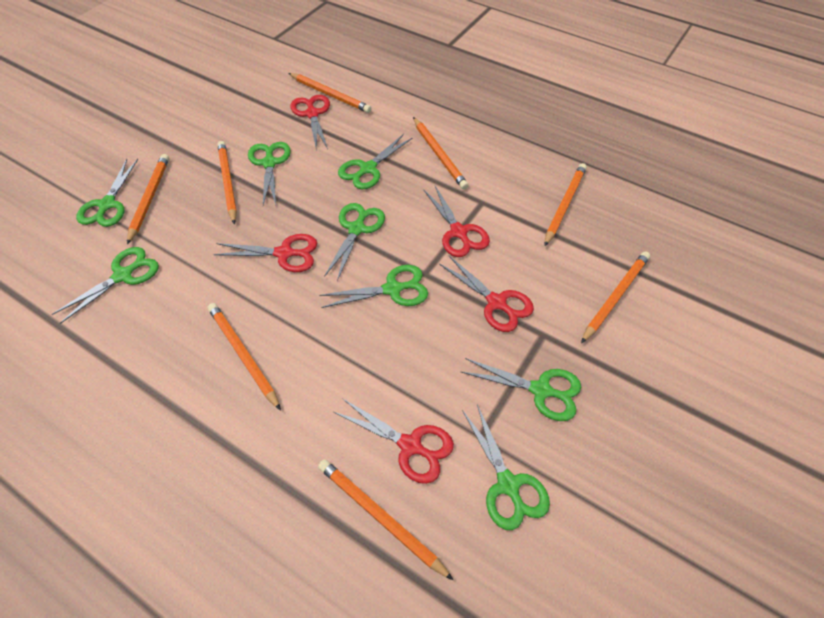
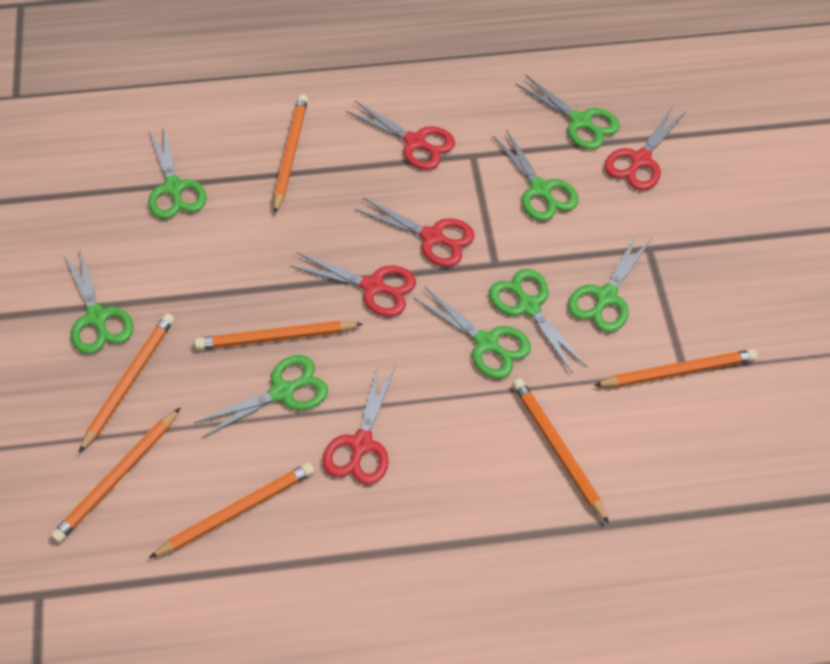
orange pencil: 8 -> 7

